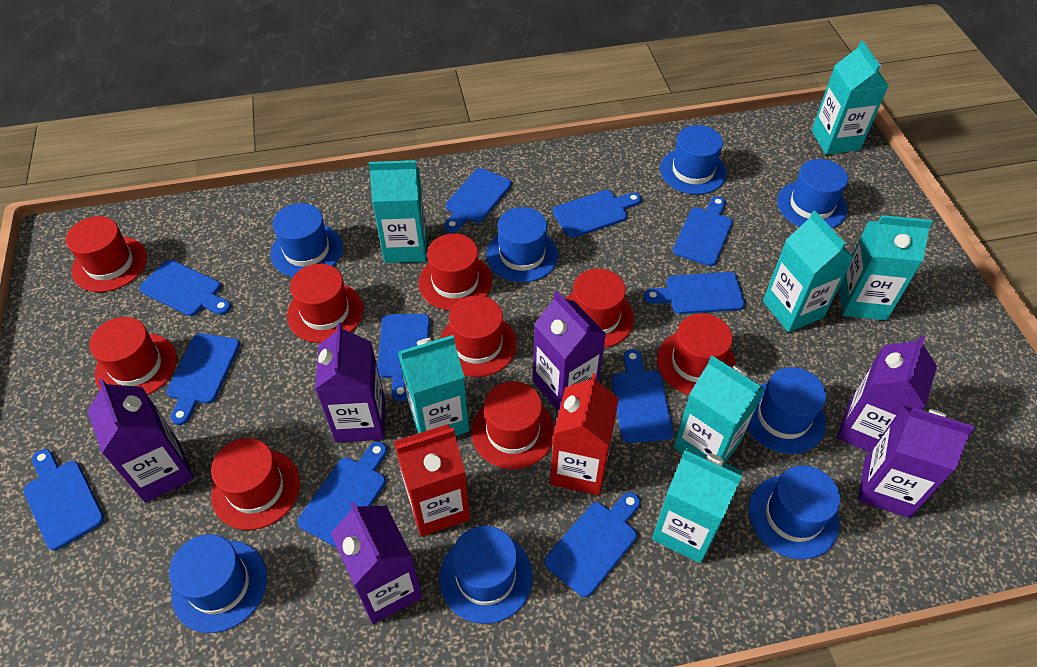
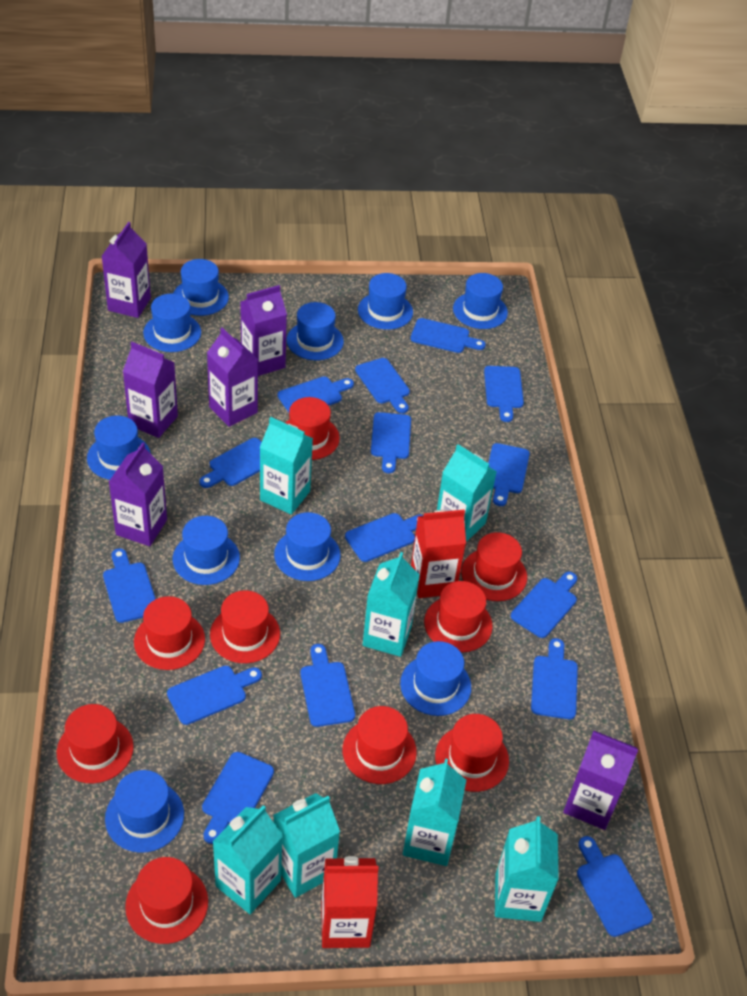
blue cutting board: 11 -> 15
blue hat: 8 -> 10

